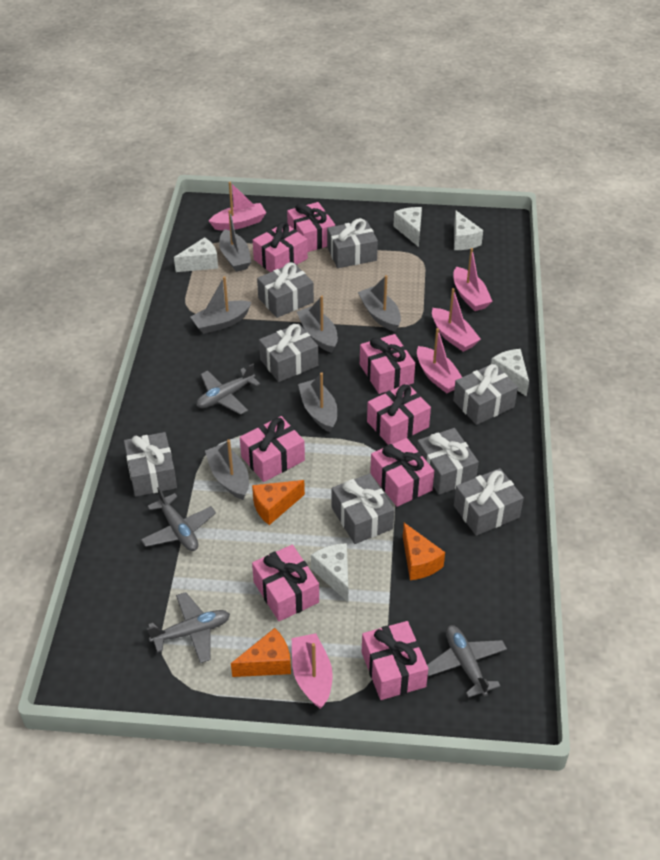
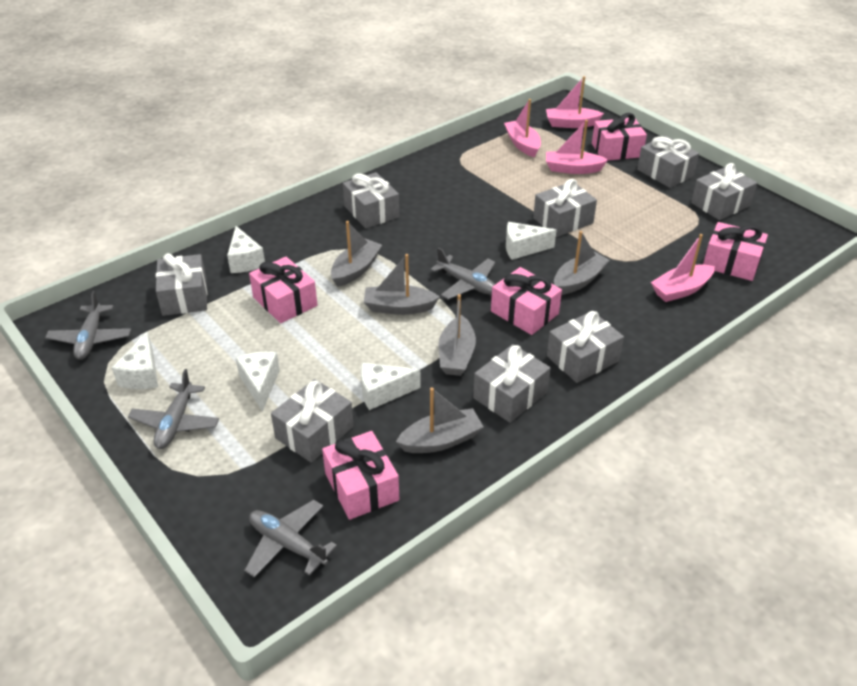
grey boat: 6 -> 5
orange cheese: 3 -> 0
pink boat: 5 -> 4
pink gift: 8 -> 5

